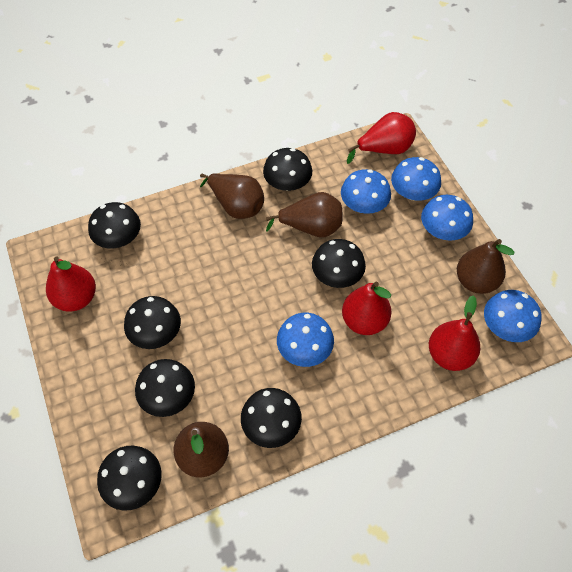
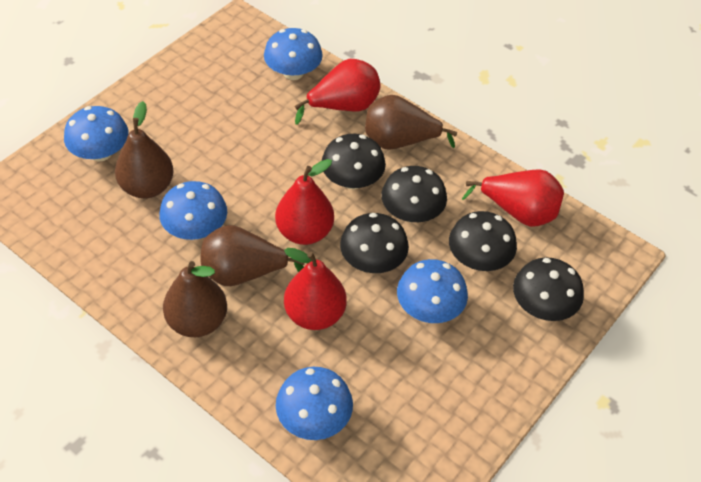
black mushroom: 7 -> 5

